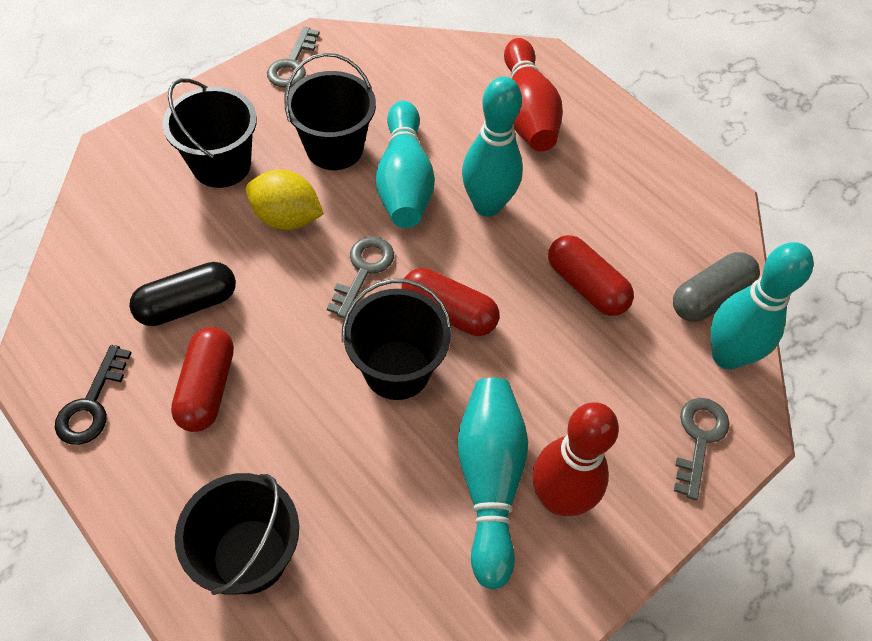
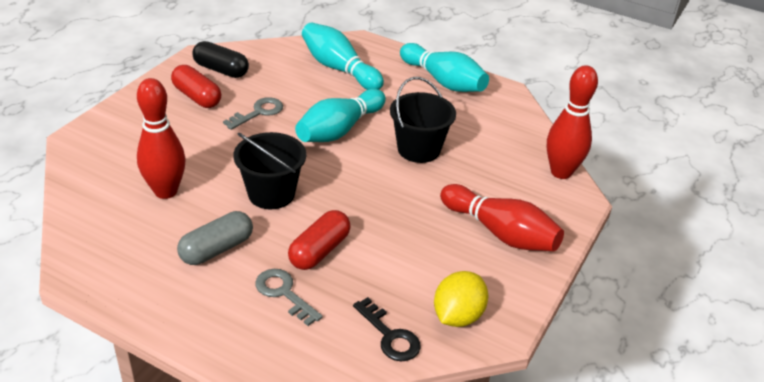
black bucket: 4 -> 2
grey key: 3 -> 2
red bowling pin: 2 -> 3
red capsule: 3 -> 2
turquoise bowling pin: 4 -> 3

